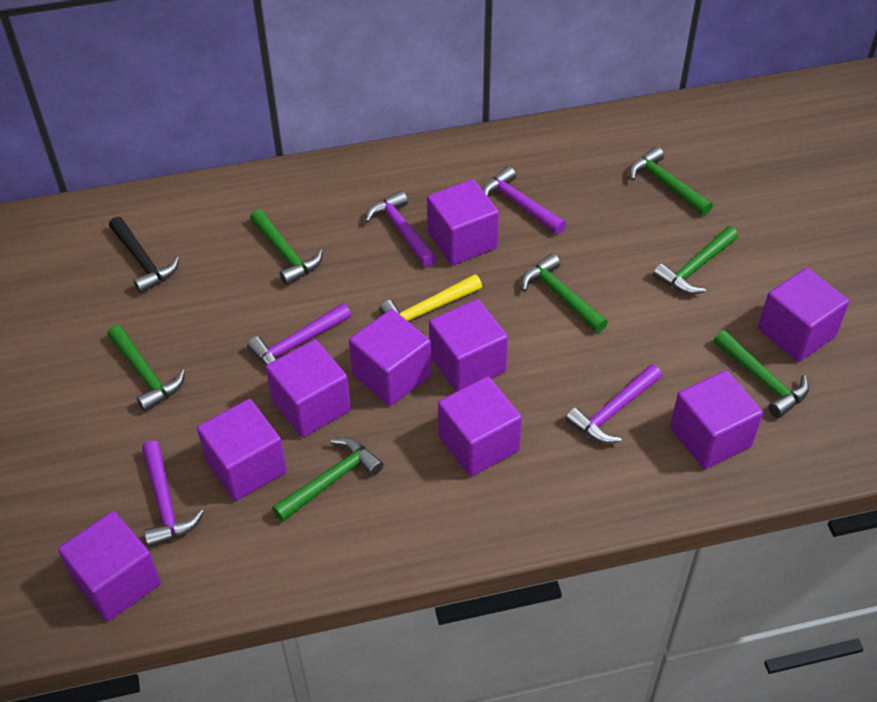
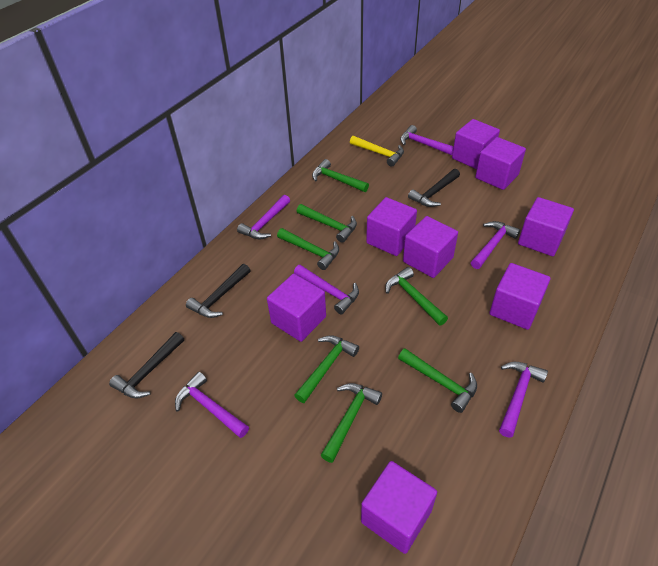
black hammer: 1 -> 3
purple cube: 9 -> 8
purple hammer: 5 -> 6

